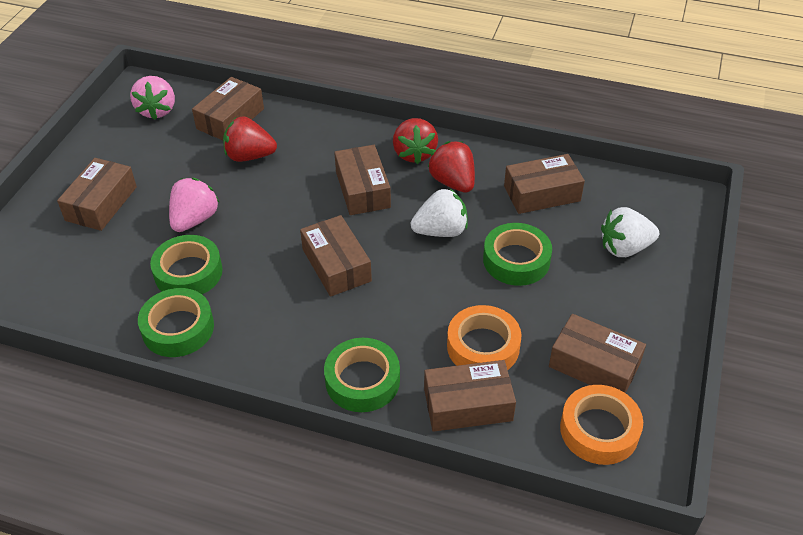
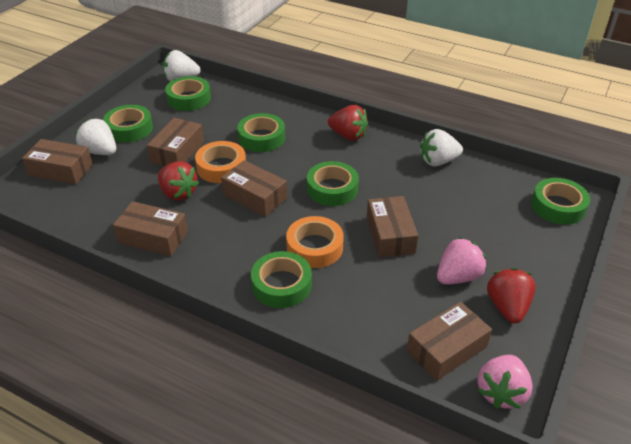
brown box: 7 -> 6
green tape: 4 -> 6
white strawberry: 2 -> 3

